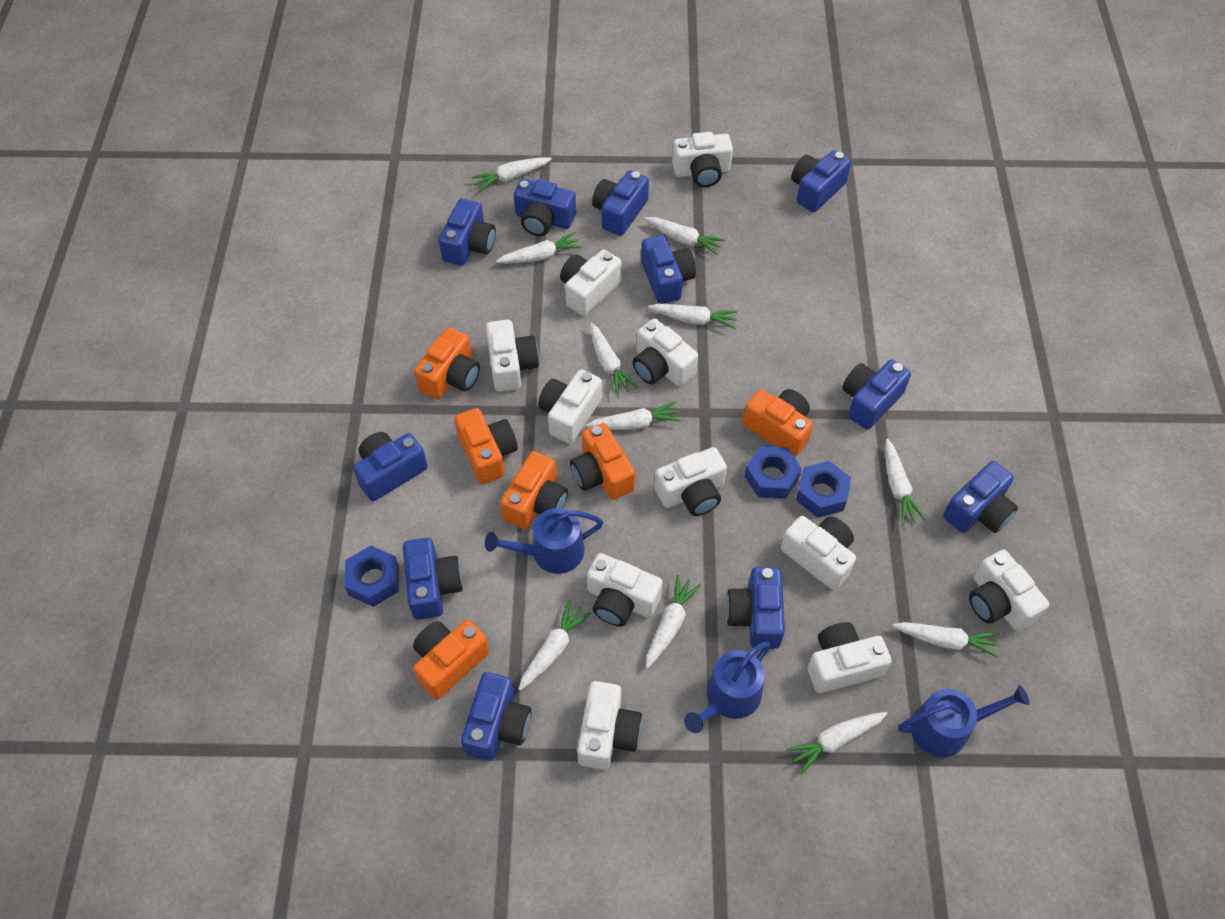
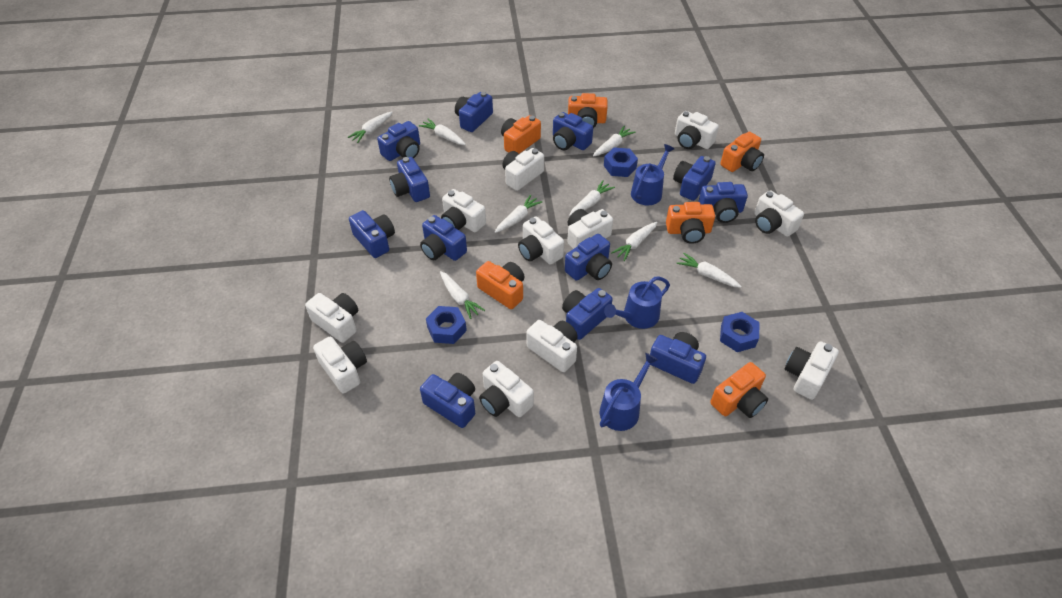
blue camera: 11 -> 12
white carrot: 11 -> 8

